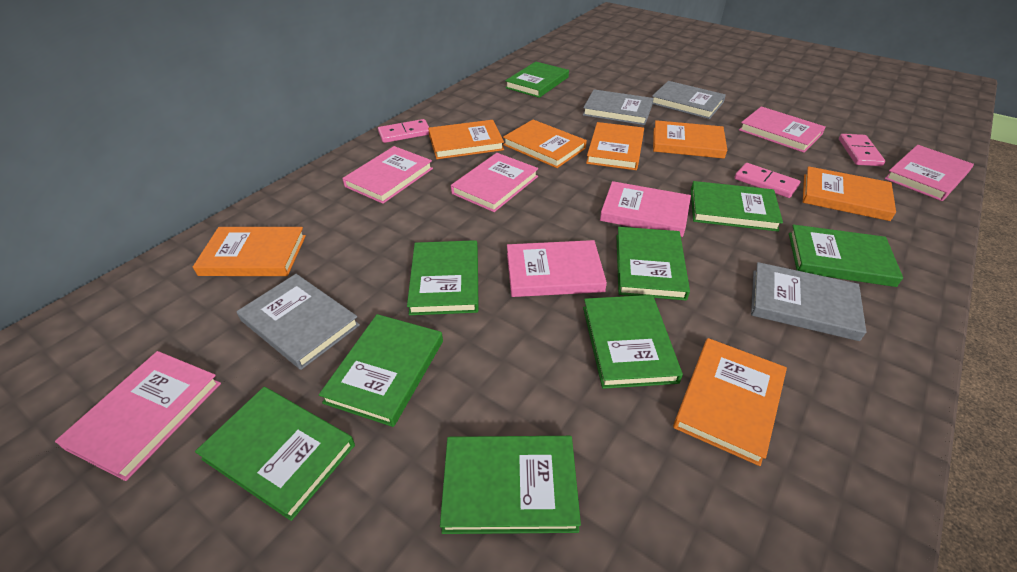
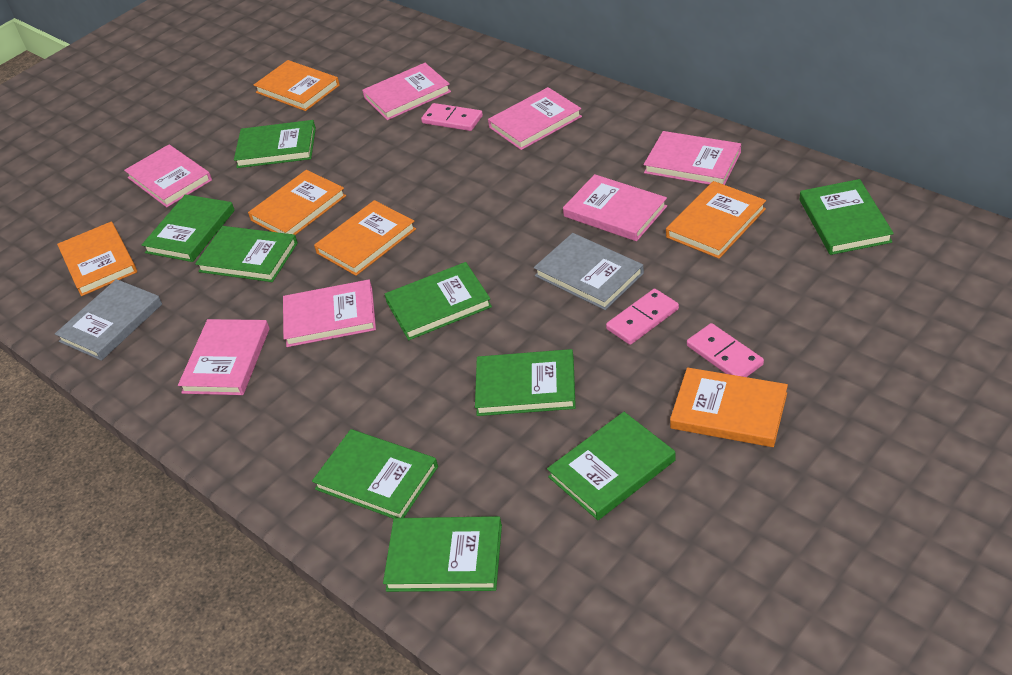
grey book: 4 -> 2
orange book: 7 -> 6

